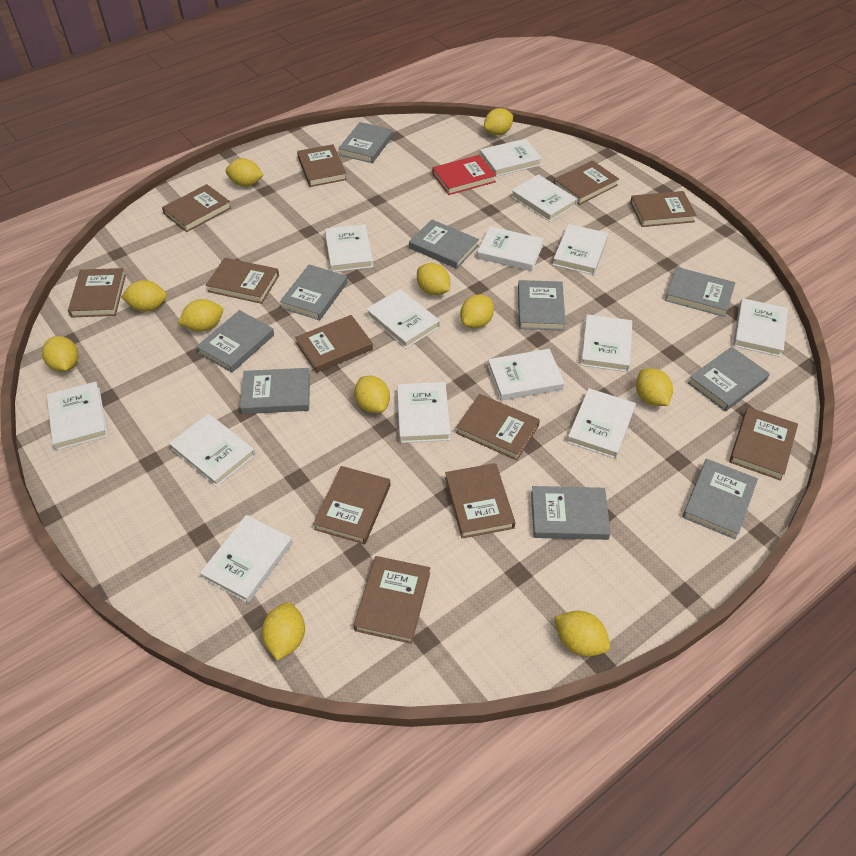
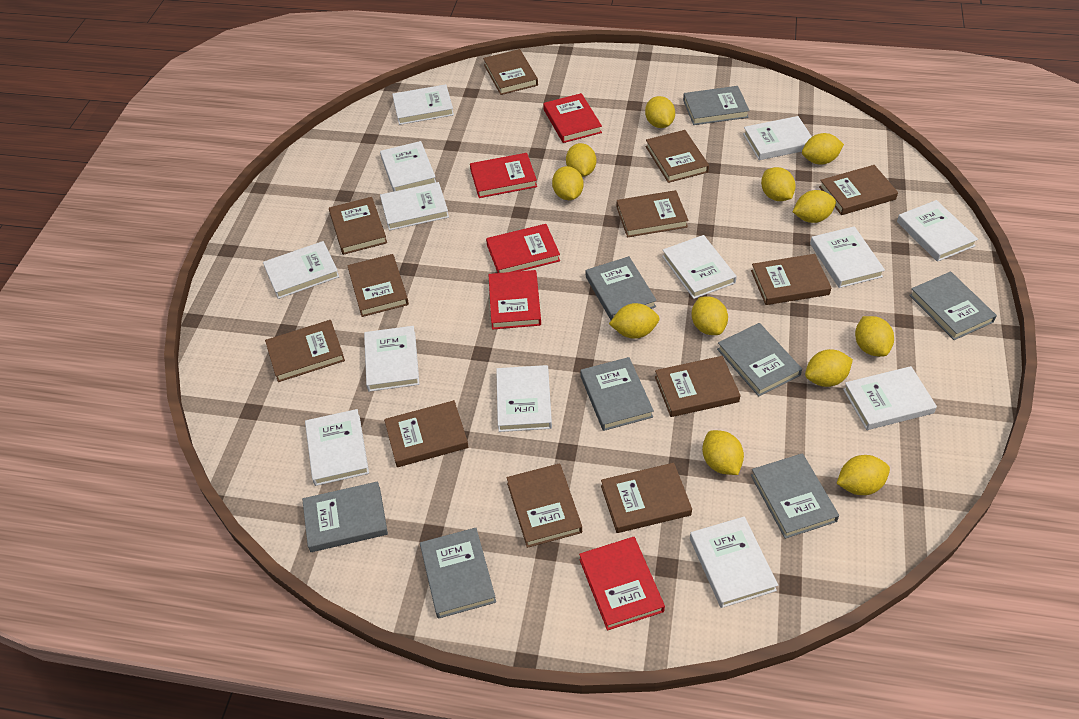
grey book: 10 -> 8
red book: 1 -> 5
white book: 14 -> 13
yellow lemon: 11 -> 12

